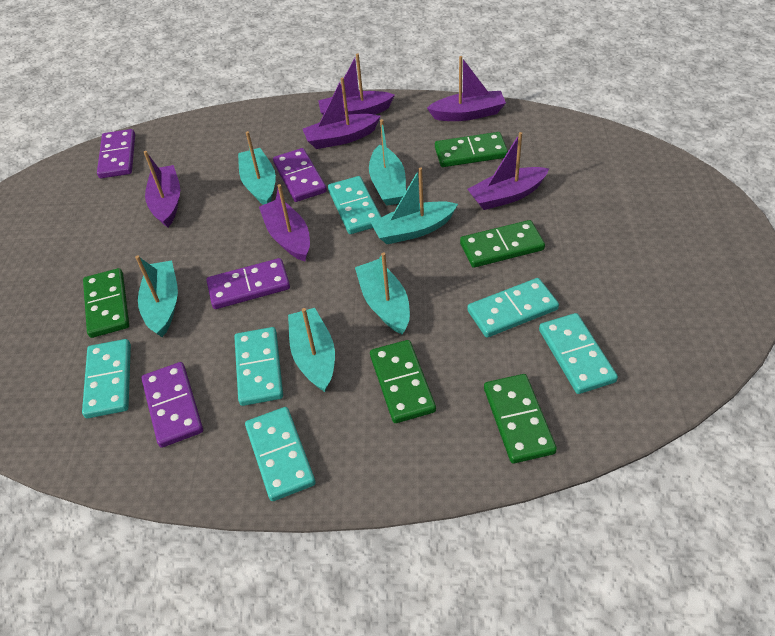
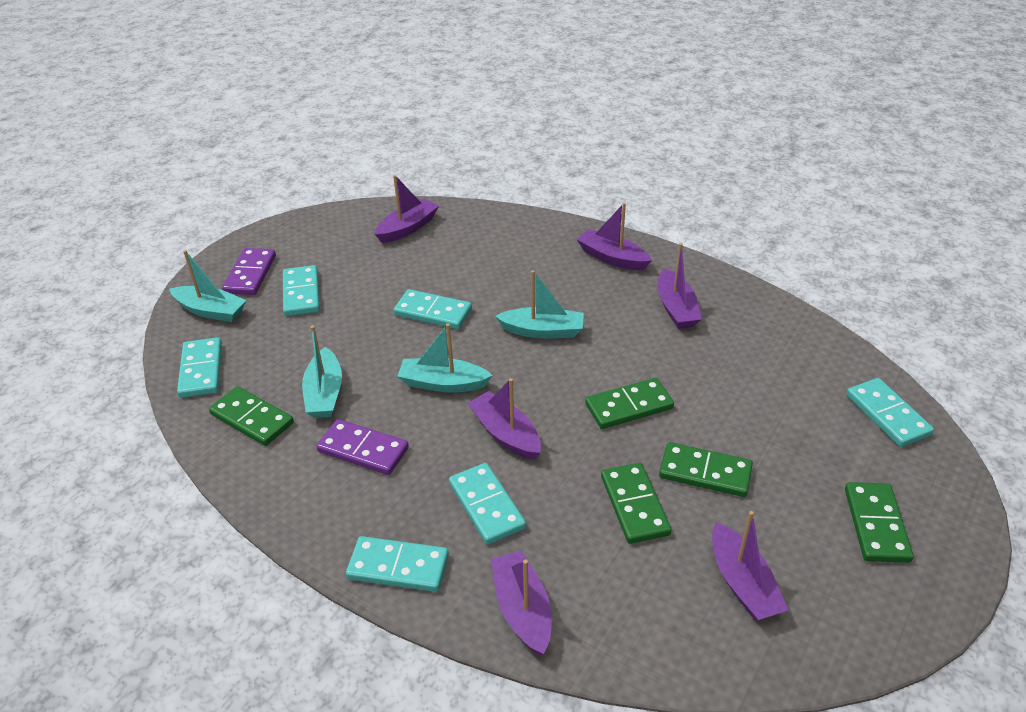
purple domino: 4 -> 2
turquoise boat: 6 -> 4

